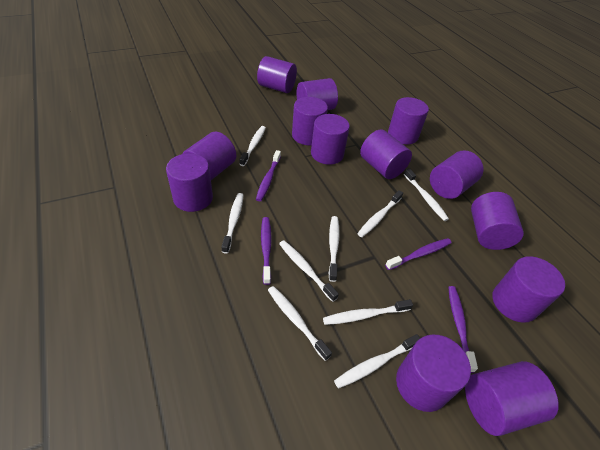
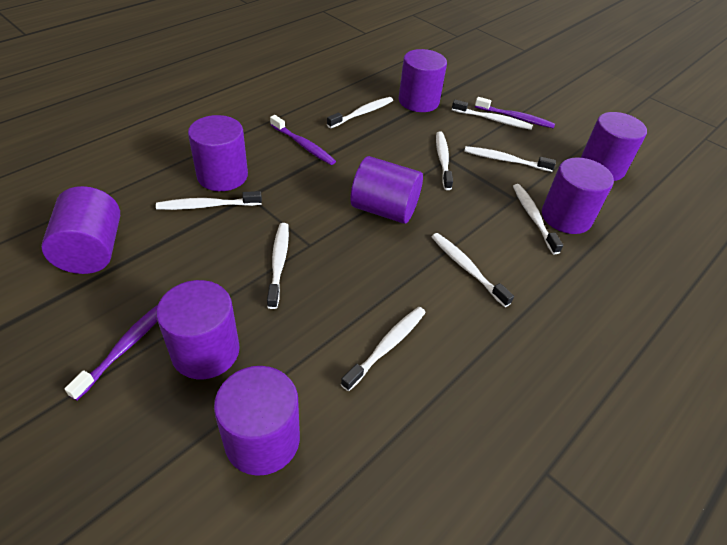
purple cylinder: 13 -> 8
purple toothbrush: 4 -> 3

